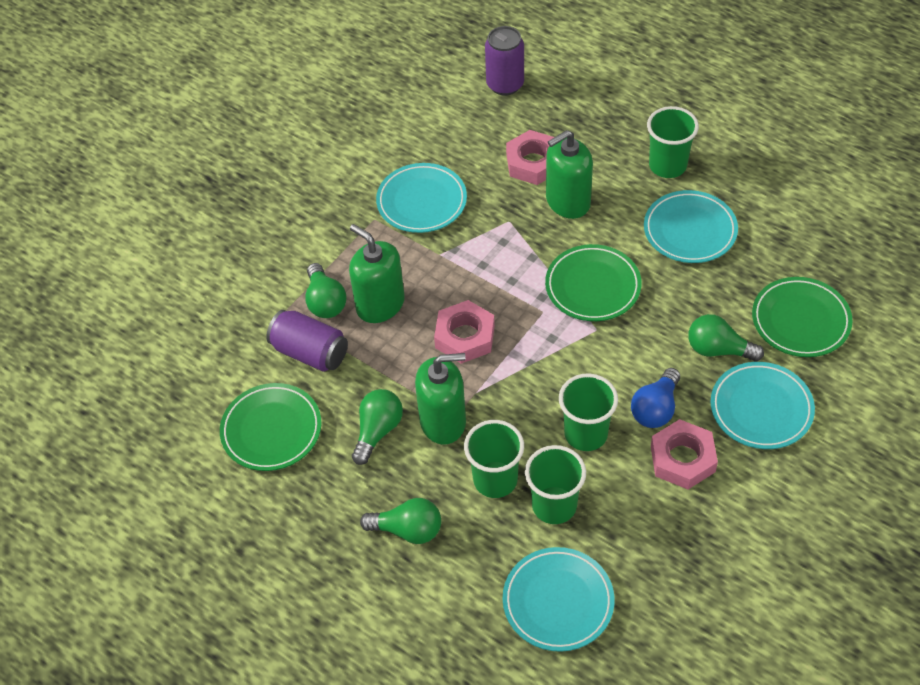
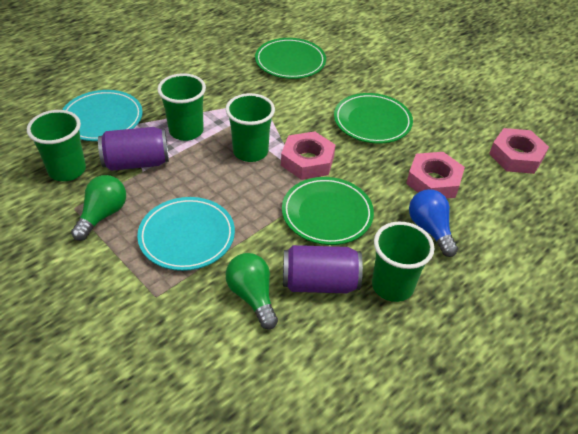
green light bulb: 4 -> 2
green soap dispenser: 3 -> 0
turquoise plate: 4 -> 2

